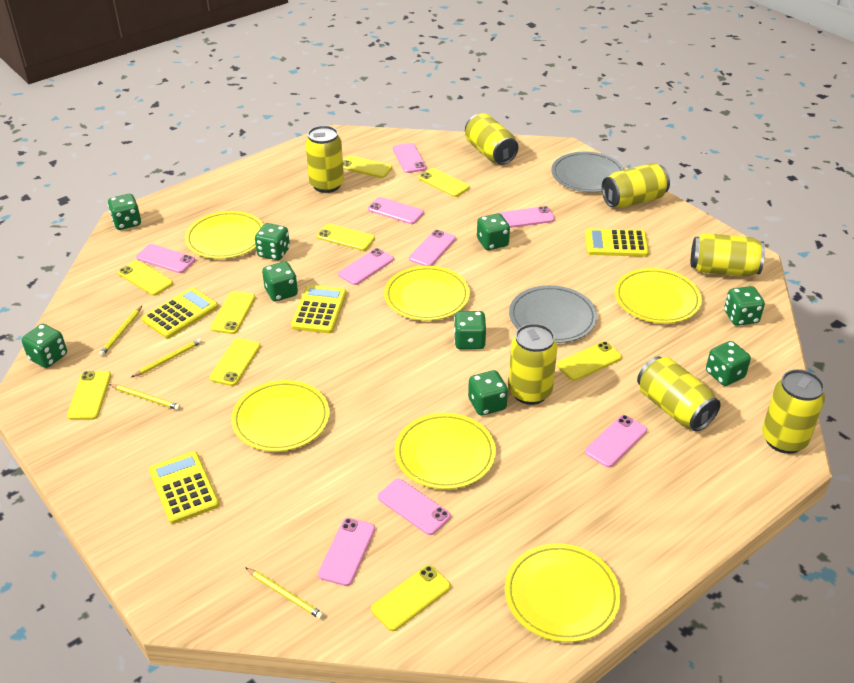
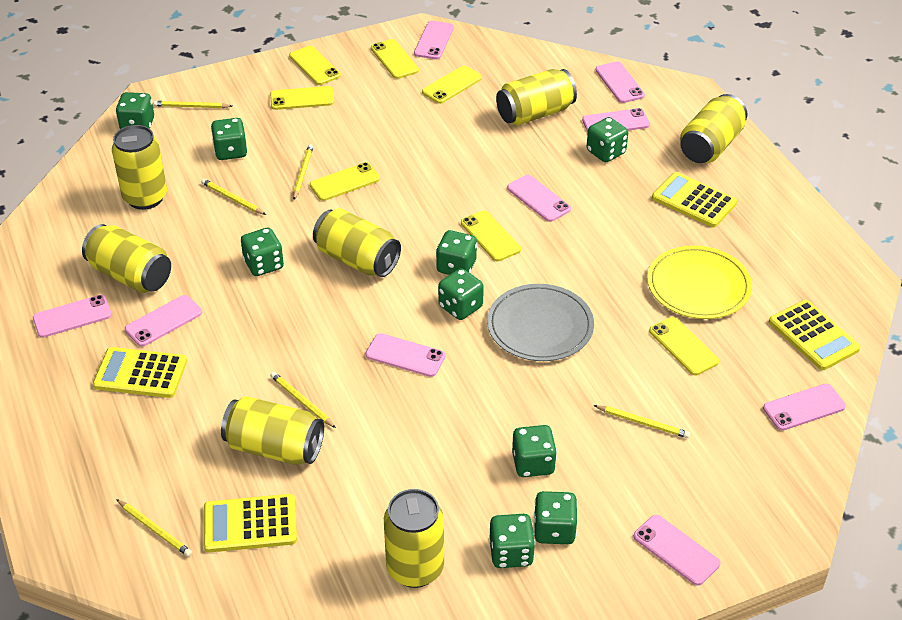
grey plate: 2 -> 1
yellow pencil: 4 -> 6
yellow phone: 9 -> 7
yellow plate: 6 -> 1

